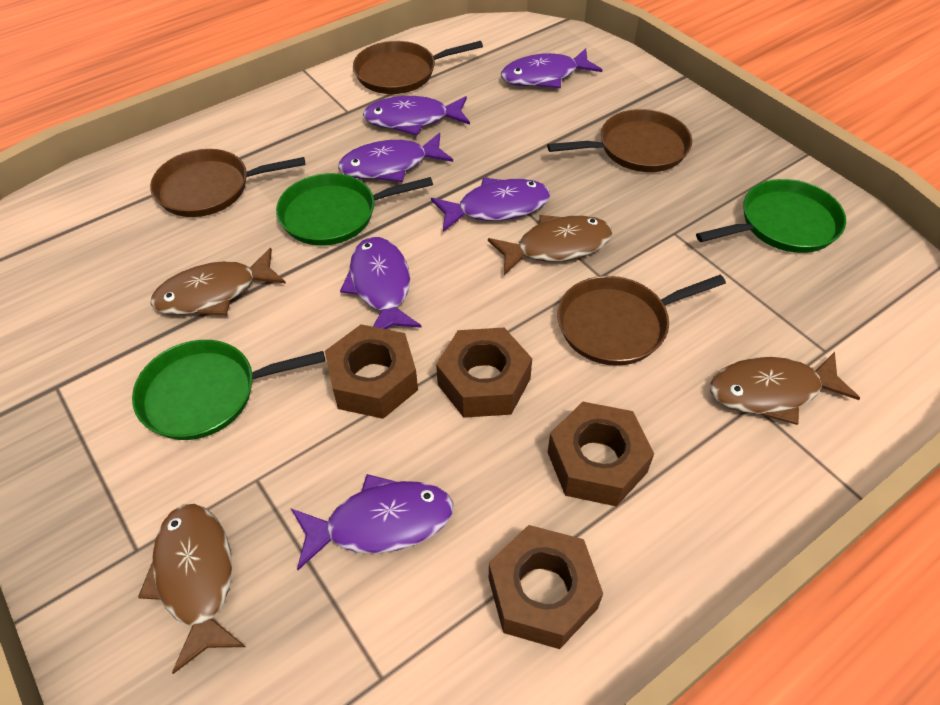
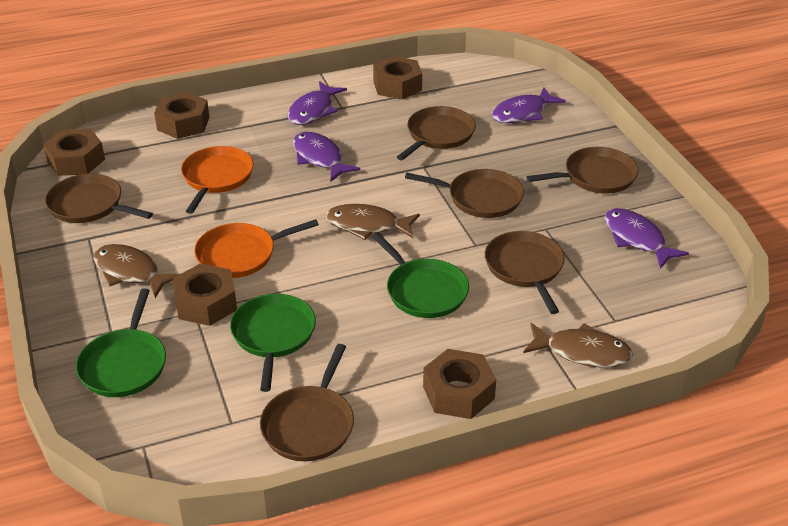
brown fish: 4 -> 3
brown nut: 4 -> 5
brown pan: 4 -> 6
orange pan: 0 -> 2
purple fish: 6 -> 4

